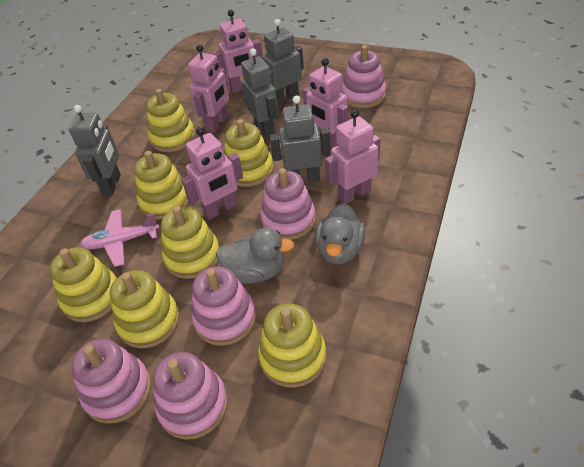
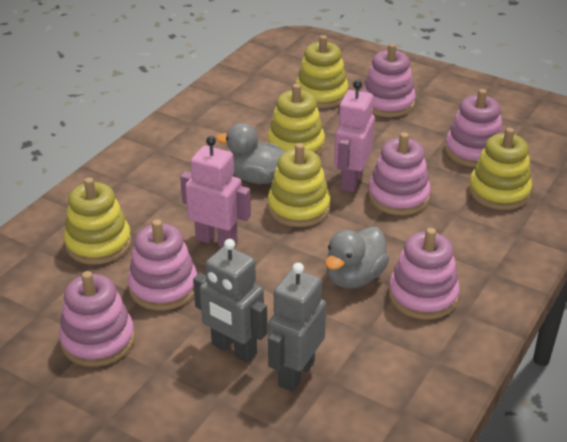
grey robot: 4 -> 2
pink plane: 1 -> 0
pink robot: 5 -> 2
pink stacking toy: 5 -> 6
yellow stacking toy: 7 -> 5

